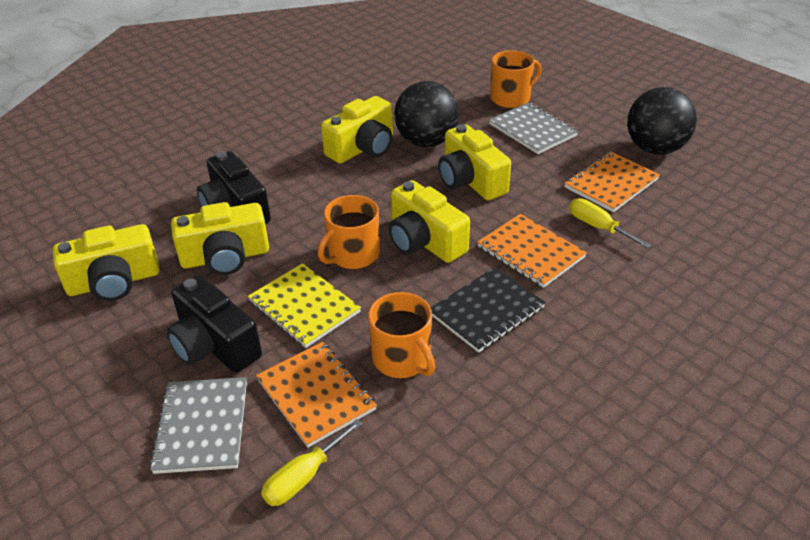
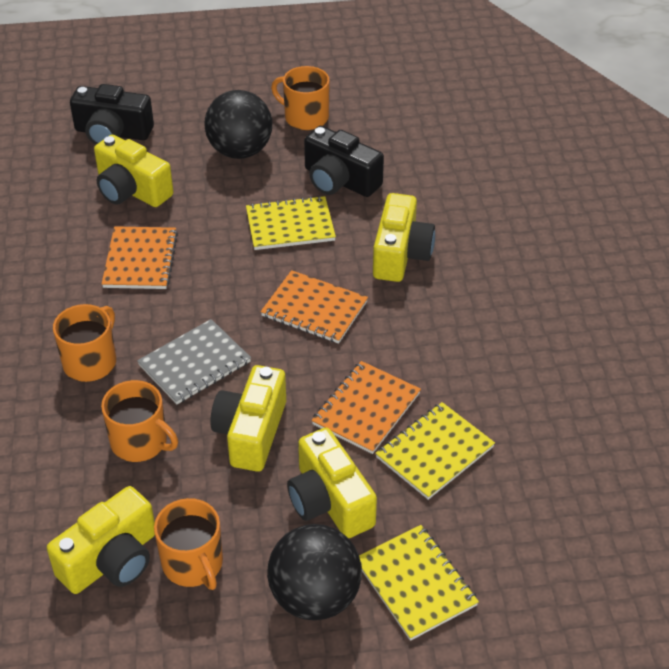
black notebook: 1 -> 0
grey notebook: 2 -> 1
orange mug: 3 -> 4
yellow notebook: 1 -> 3
yellow screwdriver: 2 -> 0

